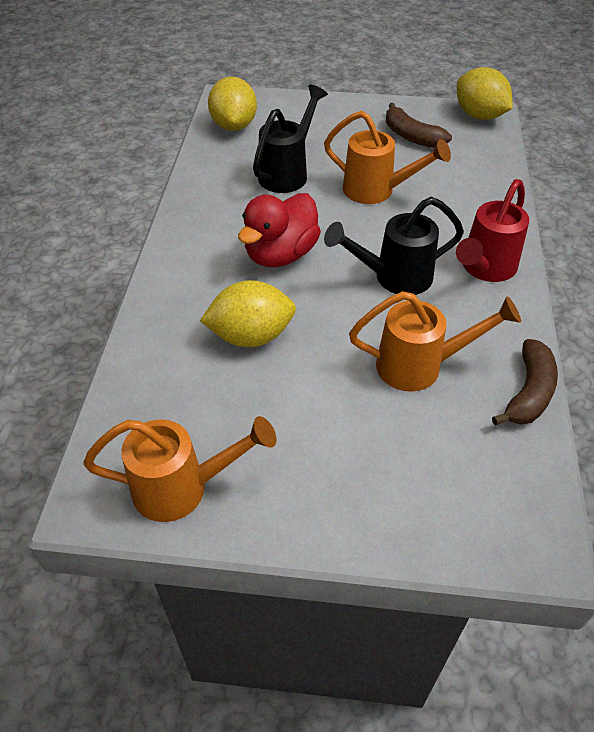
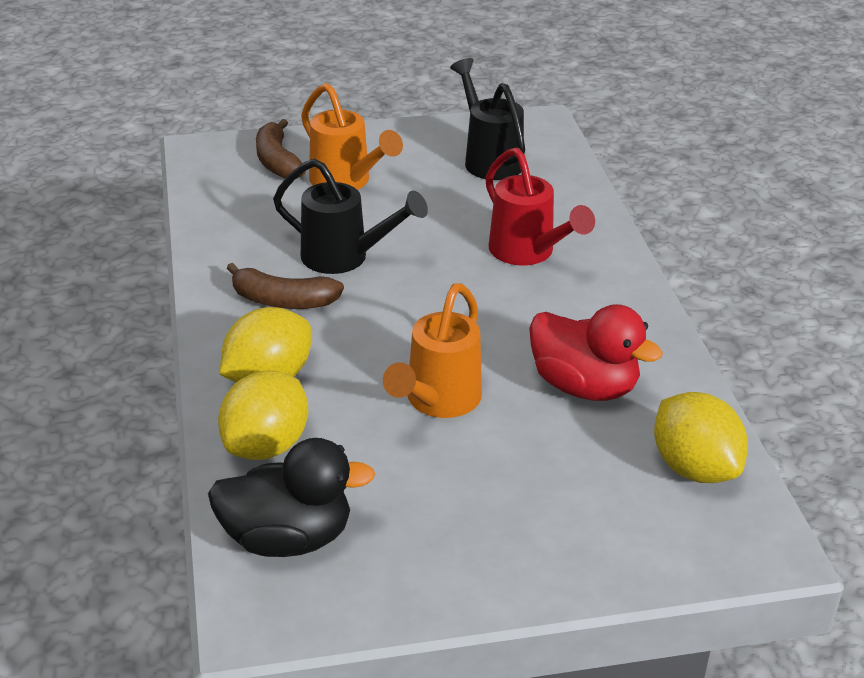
black duck: 0 -> 1
orange watering can: 3 -> 2

